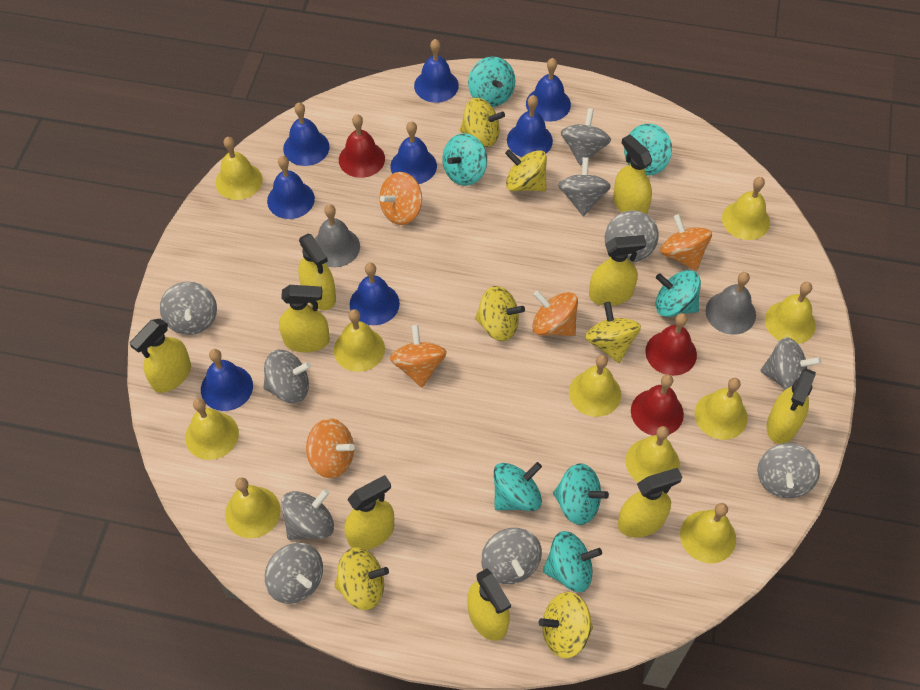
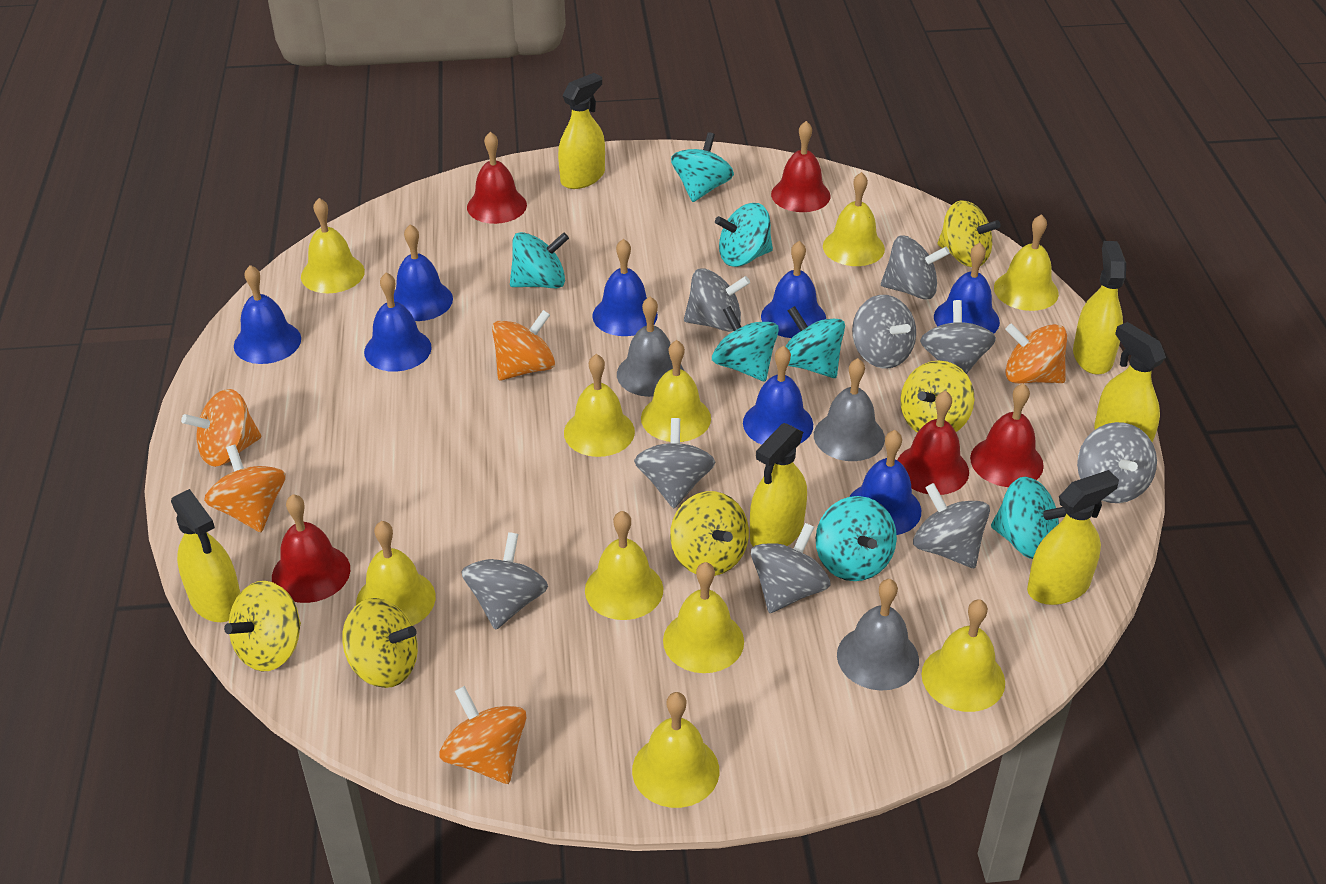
grey bell: 2 -> 3
grey spinning top: 10 -> 9
red bell: 3 -> 5
yellow spinning top: 6 -> 5
yellow spray bottle: 9 -> 6

